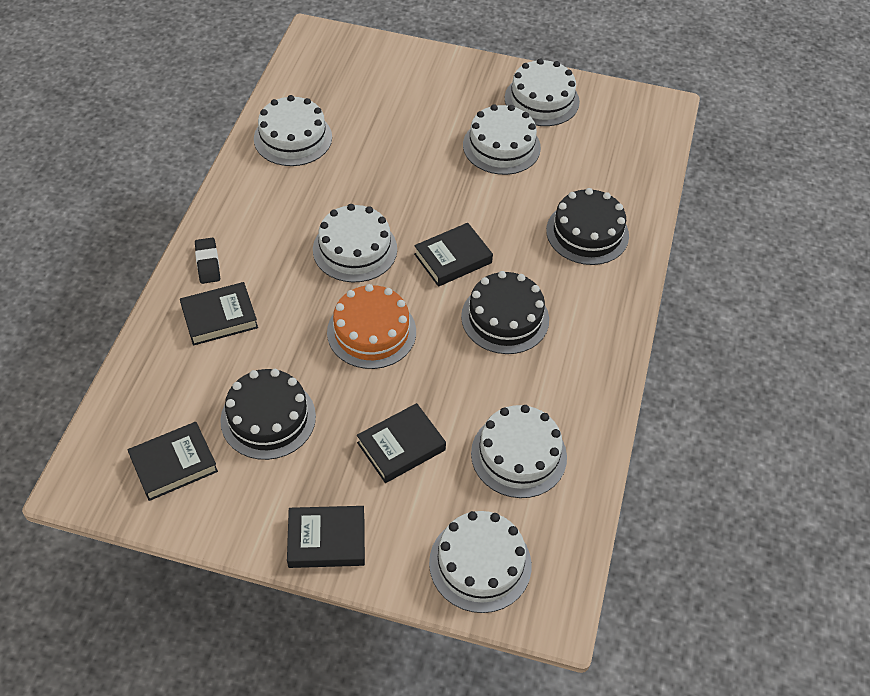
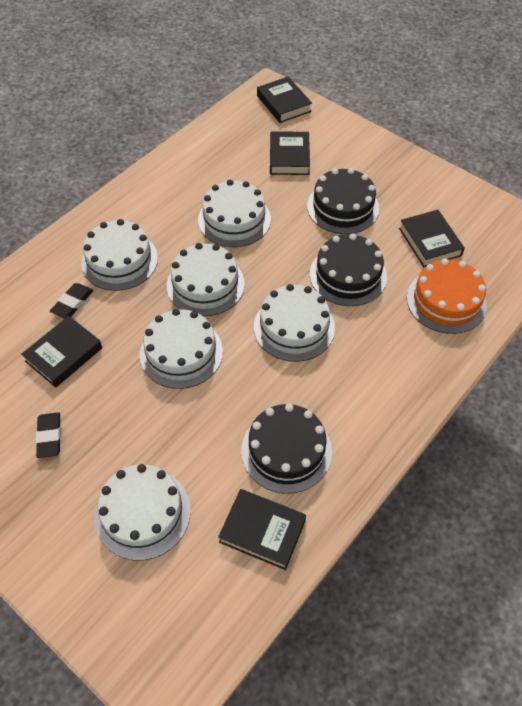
black eraser: 1 -> 2

